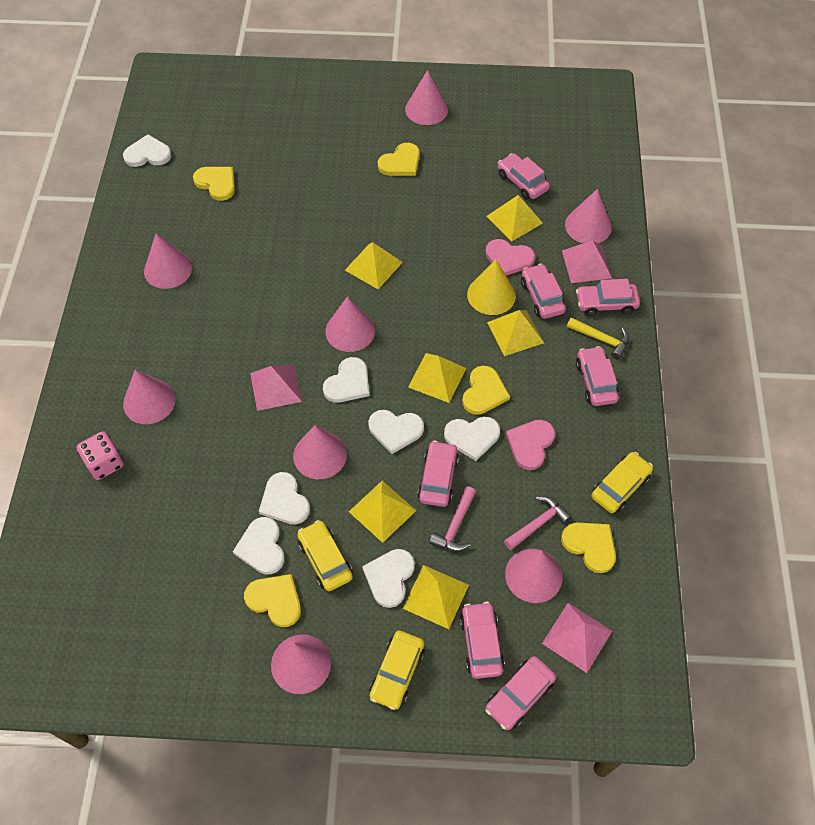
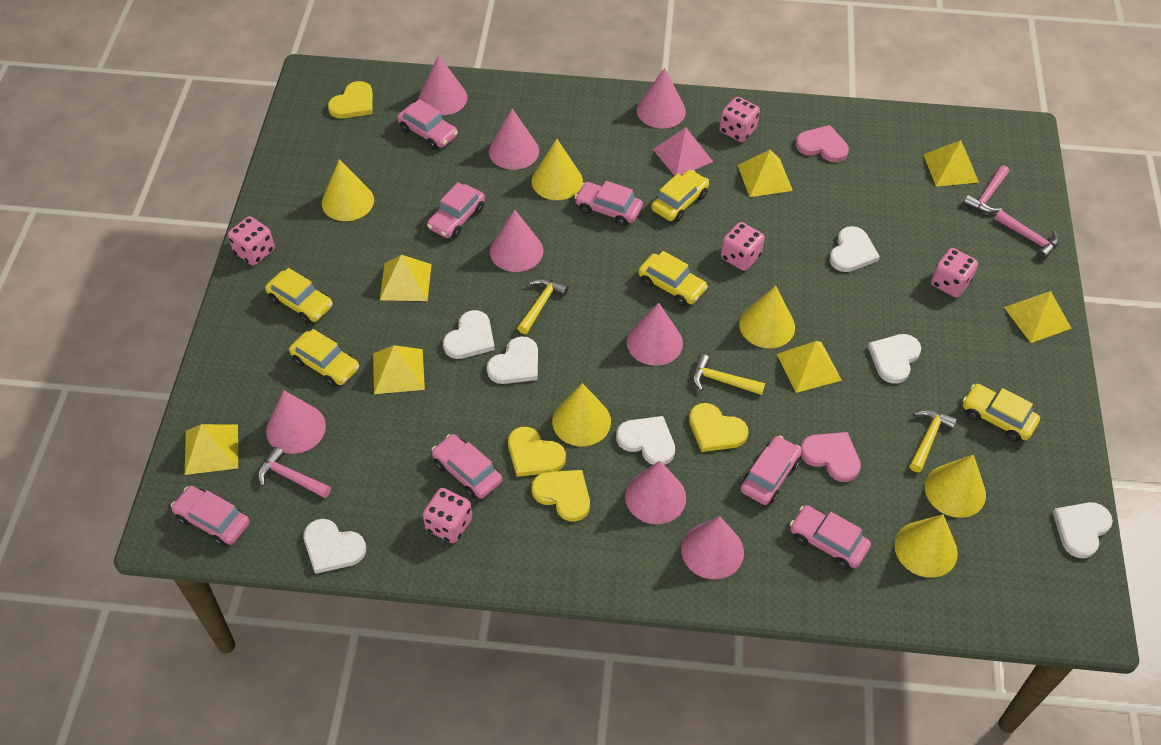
pink dice: 1 -> 5
pink hammer: 2 -> 3
pink pyramid: 3 -> 1
yellow car: 3 -> 5
yellow cone: 1 -> 6
yellow hammer: 1 -> 3
yellow heart: 5 -> 4
yellow pyramid: 6 -> 7

